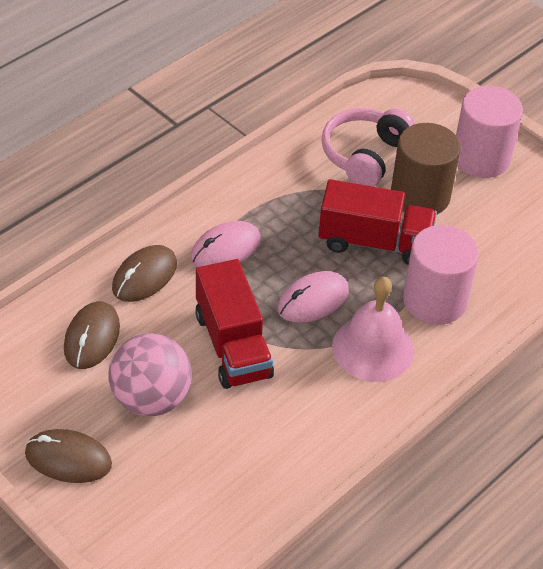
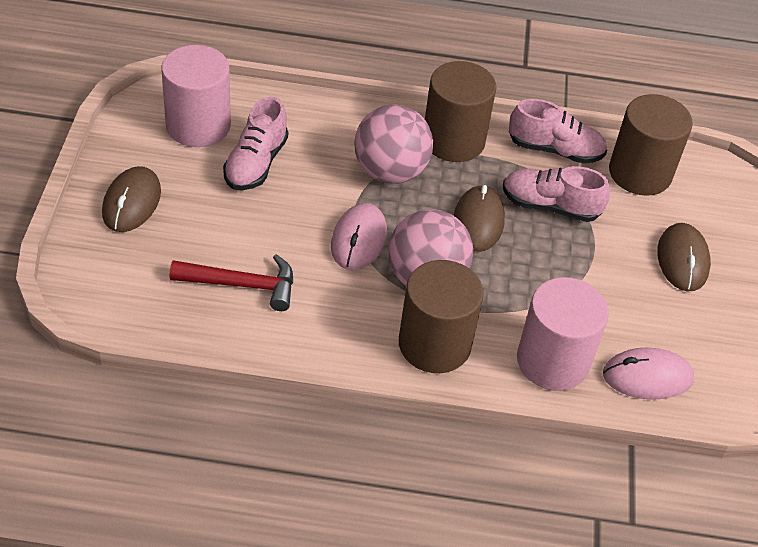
brown cylinder: 1 -> 3
pink ball: 1 -> 2
pink bell: 1 -> 0
pink headphones: 1 -> 0
pink shoe: 0 -> 3
red hammer: 0 -> 1
red truck: 2 -> 0

